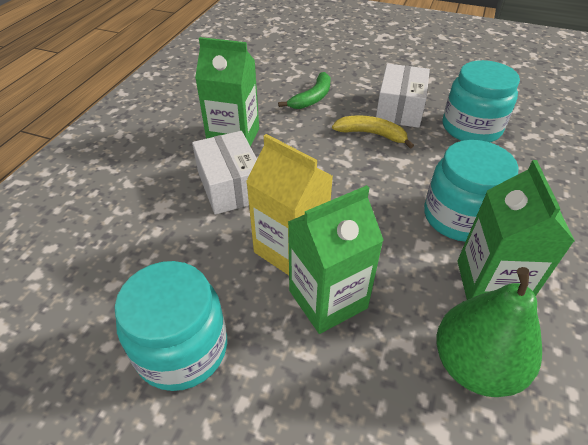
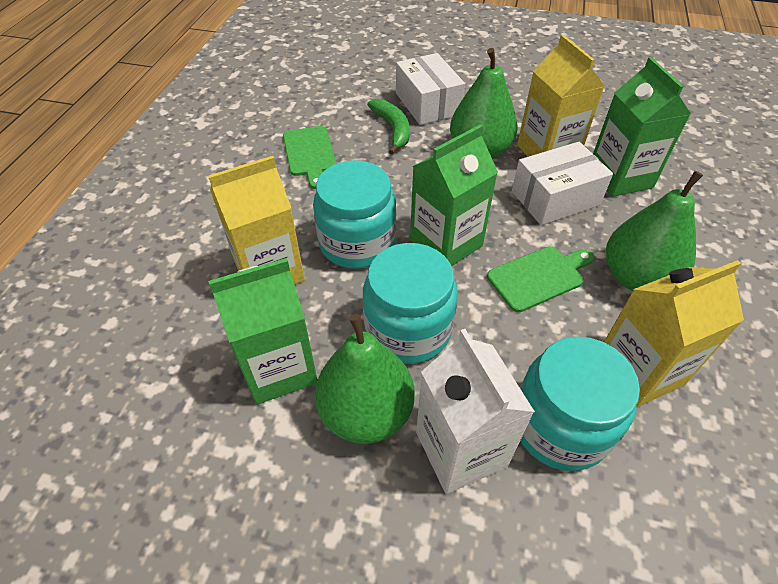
green cutting board: 0 -> 2
green pear: 1 -> 3
white carton: 0 -> 1
yellow banana: 1 -> 0
yellow carton: 1 -> 3

